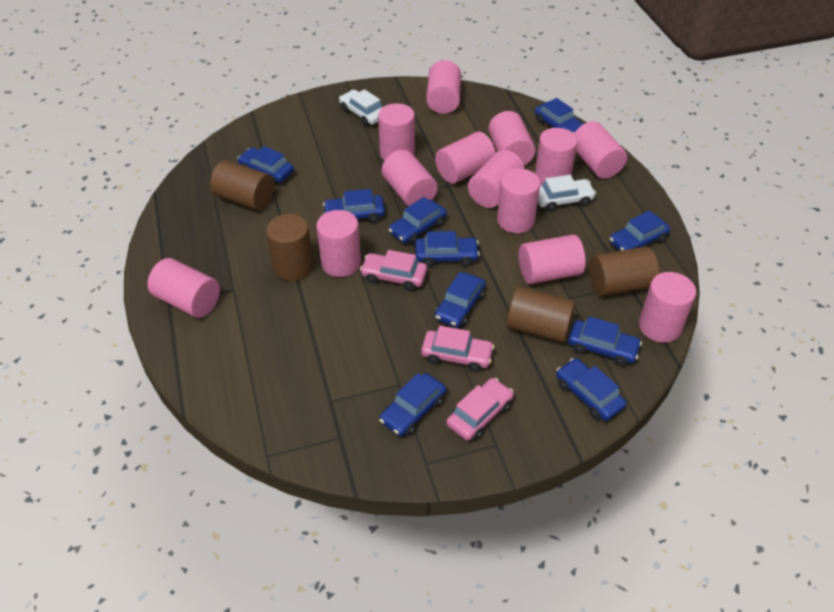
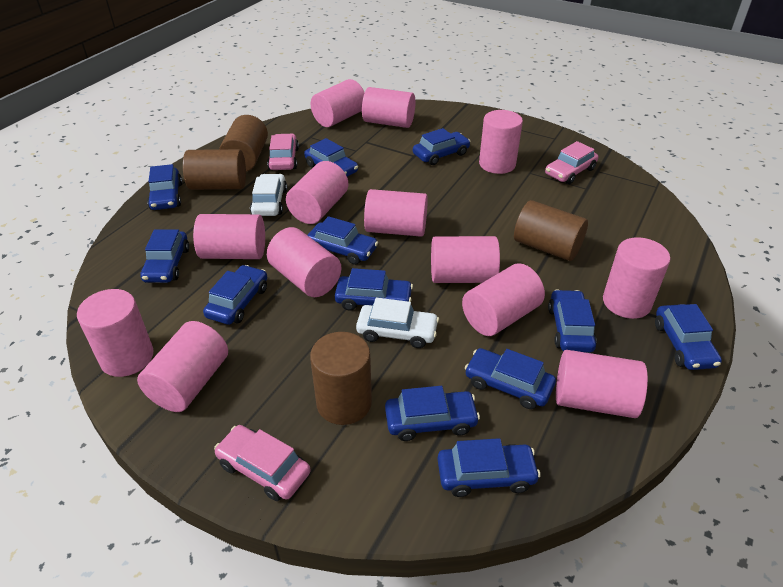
blue car: 10 -> 12

